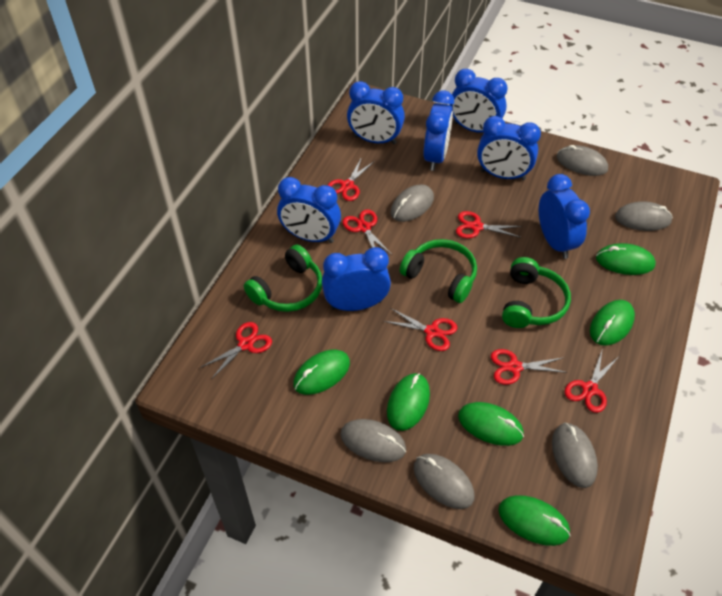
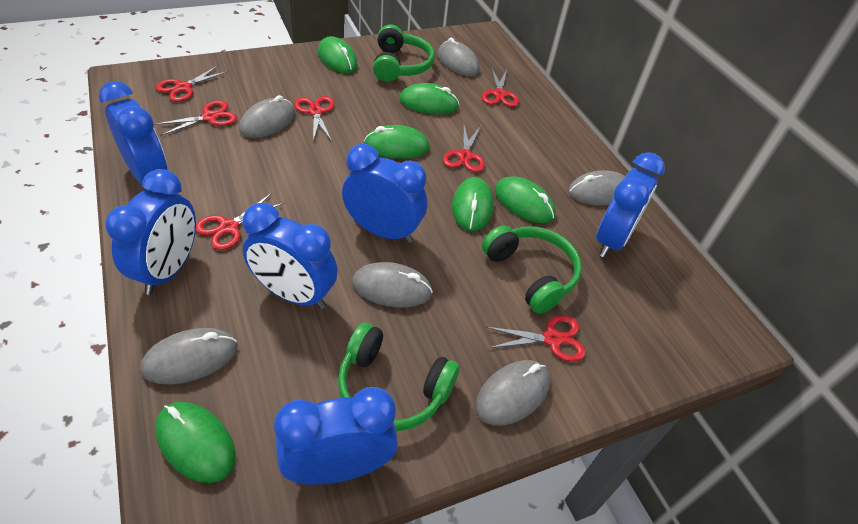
blue clock: 7 -> 6

